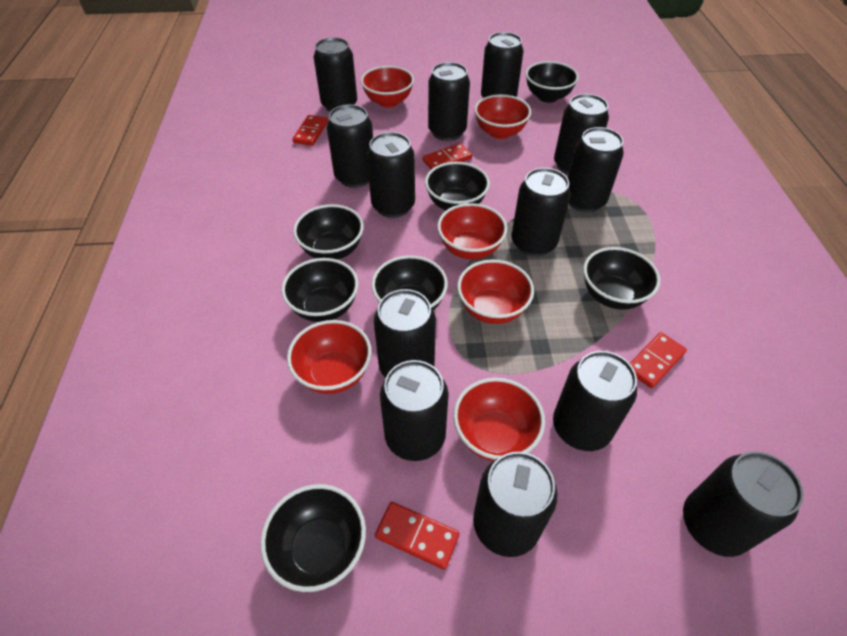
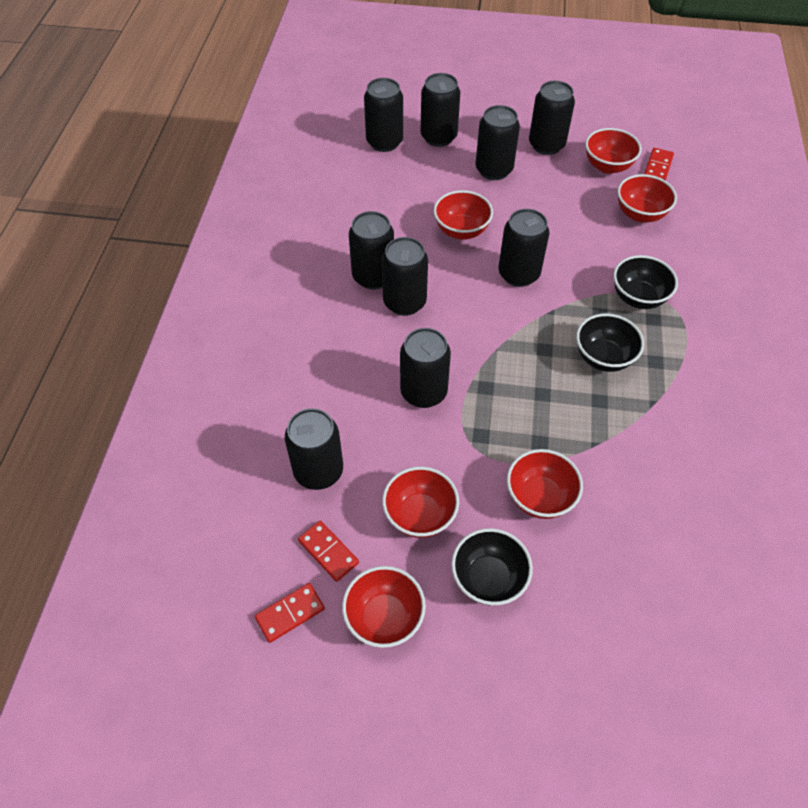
black bowl: 7 -> 3
black can: 13 -> 9
red domino: 4 -> 3

